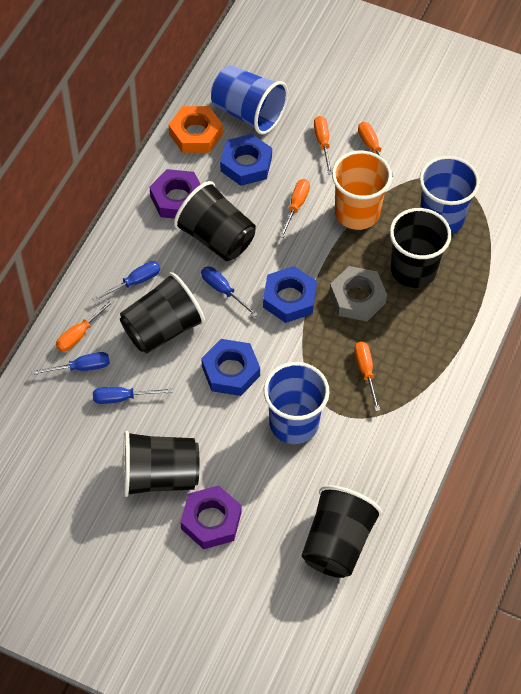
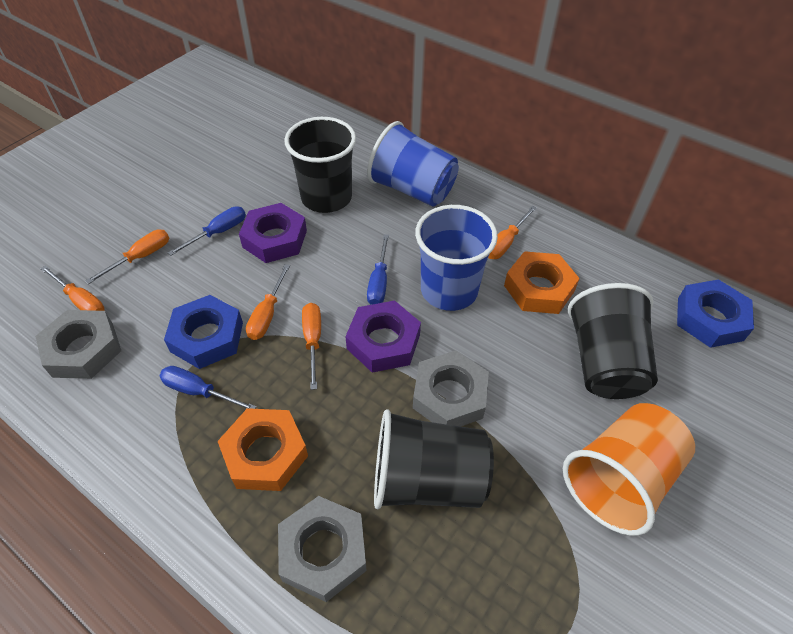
black cup: 5 -> 3
blue cup: 3 -> 2
blue nut: 3 -> 2
blue screwdriver: 4 -> 3
grey nut: 1 -> 3
orange nut: 1 -> 2

